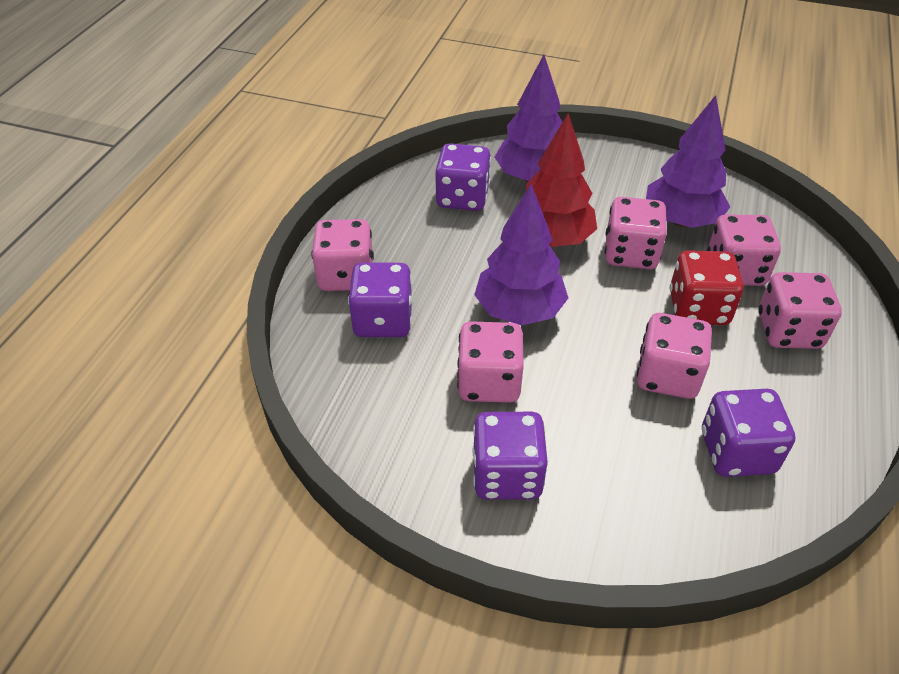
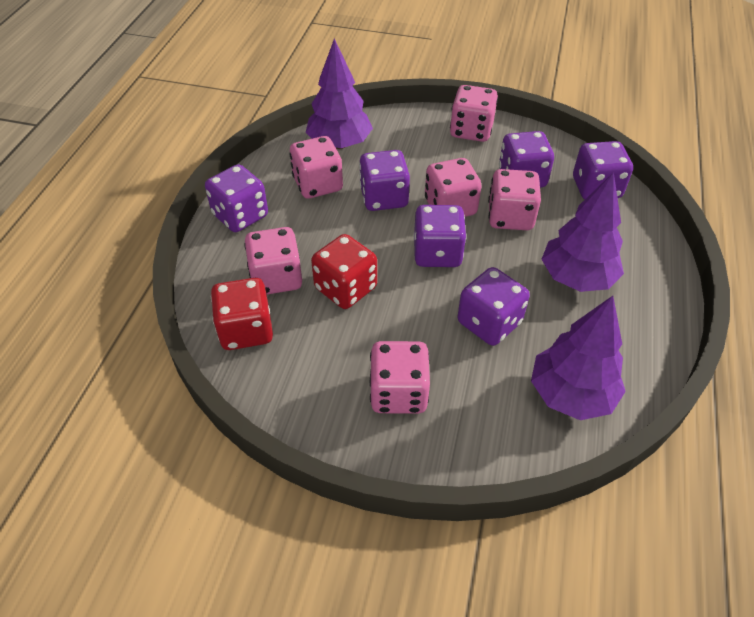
purple dice: 4 -> 6
red dice: 1 -> 2
red tree: 1 -> 0

